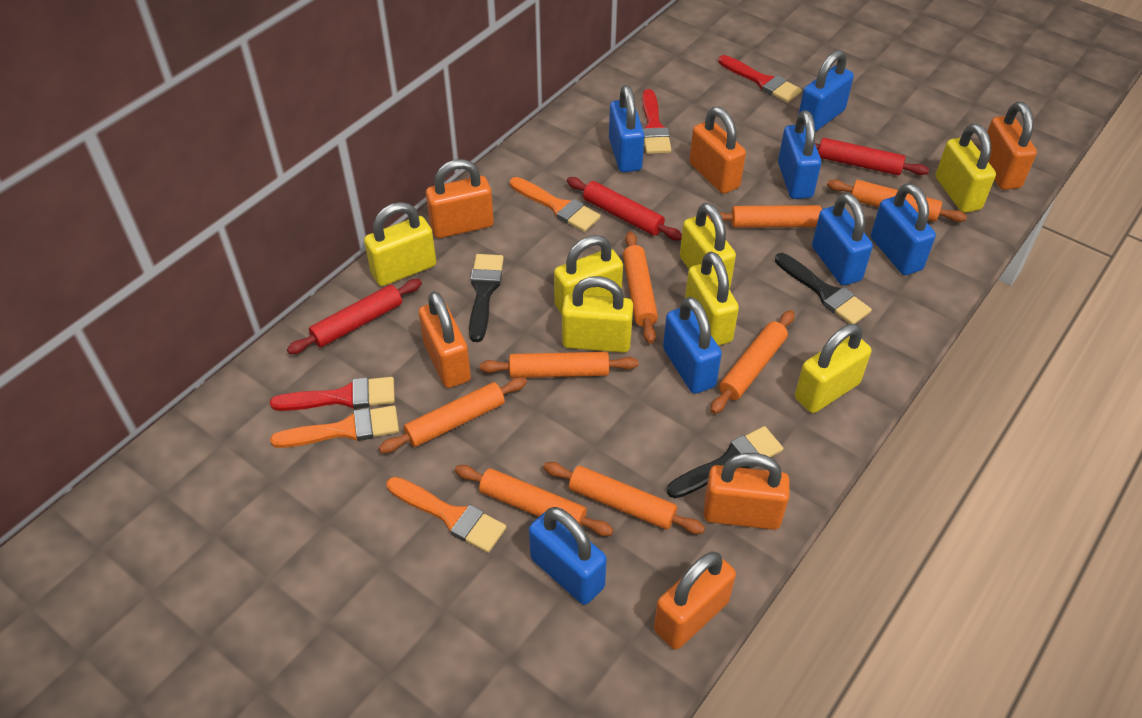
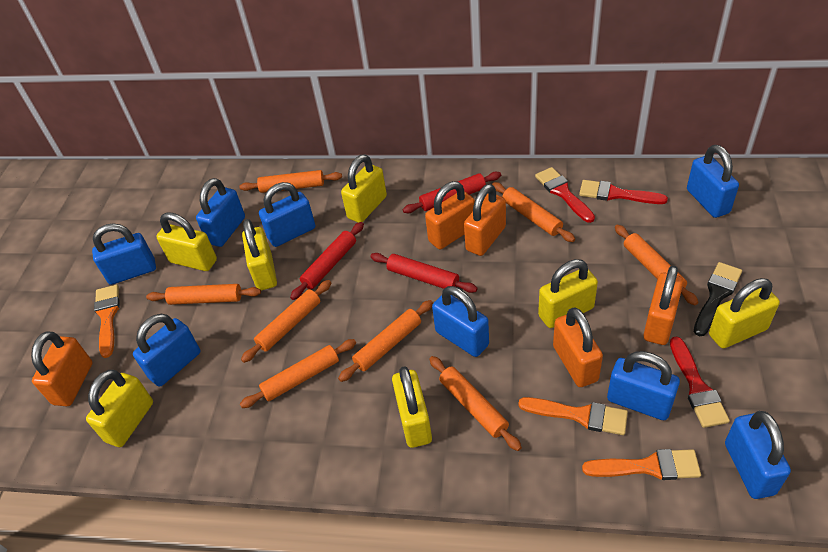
black brush: 3 -> 1
blue padlock: 7 -> 8
orange padlock: 6 -> 5

